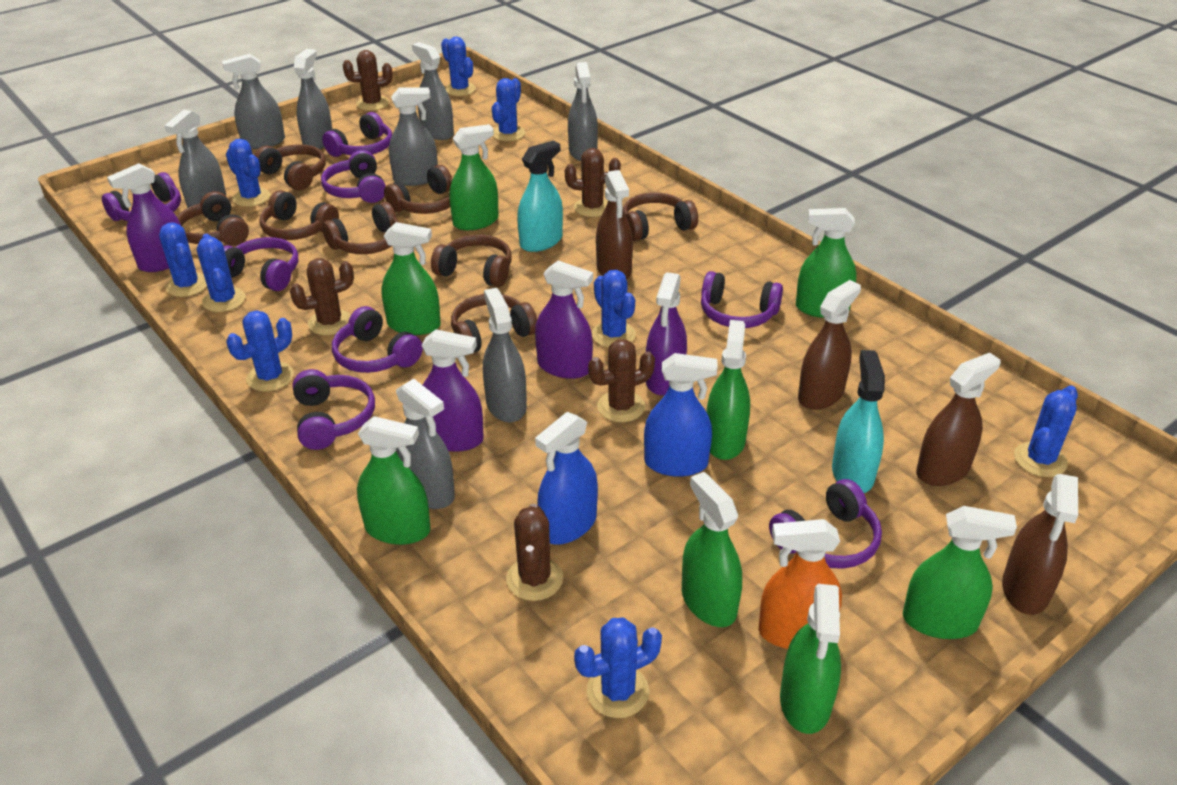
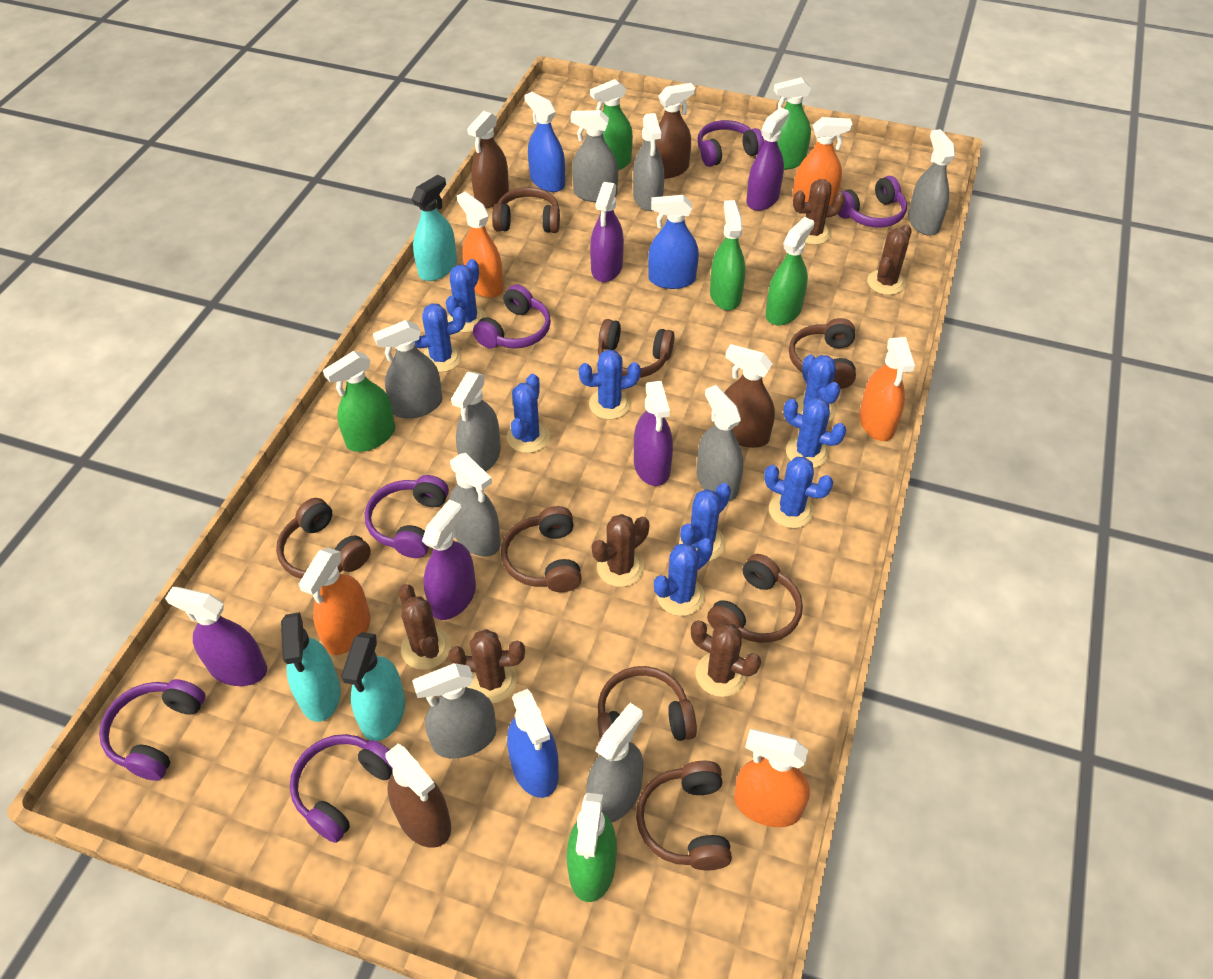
blue spray bottle: 2 -> 3
brown cactus: 5 -> 6
green spray bottle: 8 -> 6
grey spray bottle: 8 -> 9
orange spray bottle: 1 -> 5
purple headphones: 8 -> 6
purple spray bottle: 4 -> 5
turquoise spray bottle: 2 -> 3

